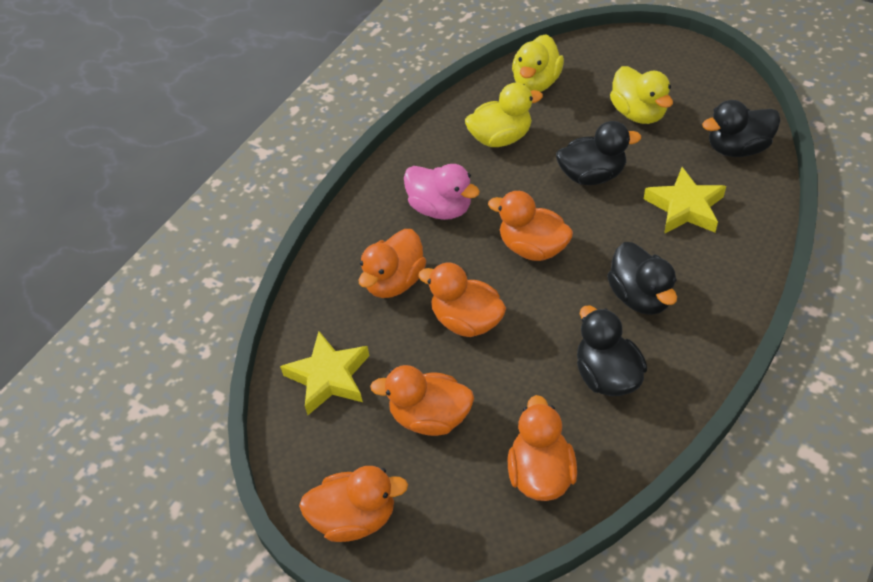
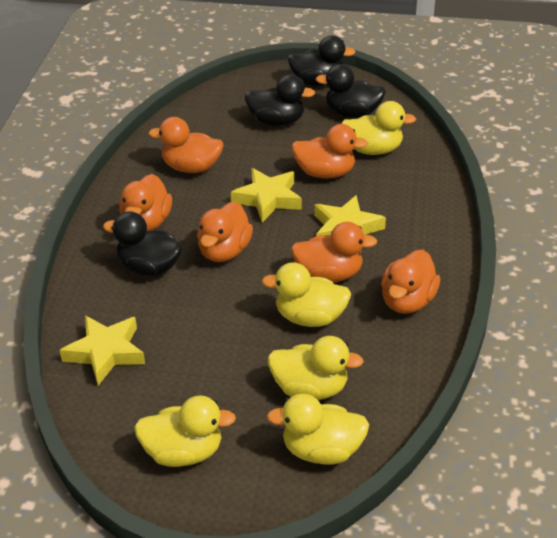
pink duck: 1 -> 0
yellow duck: 3 -> 5
yellow star: 2 -> 3

